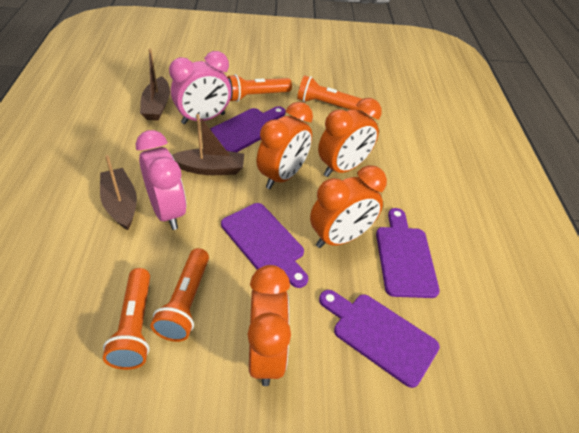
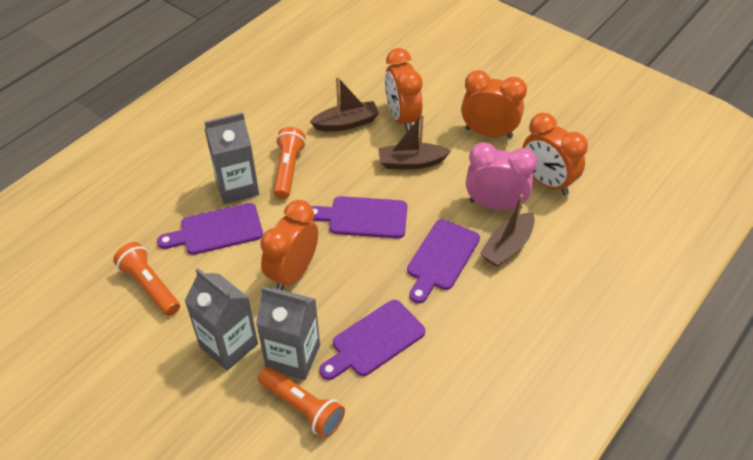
grey carton: 0 -> 3
orange flashlight: 4 -> 3
pink clock: 2 -> 1

